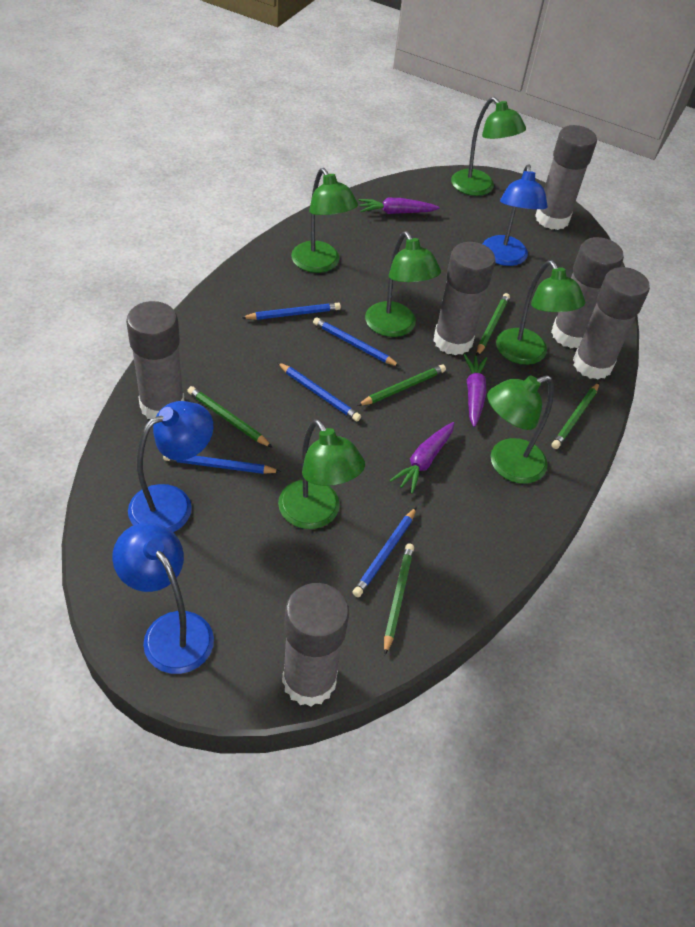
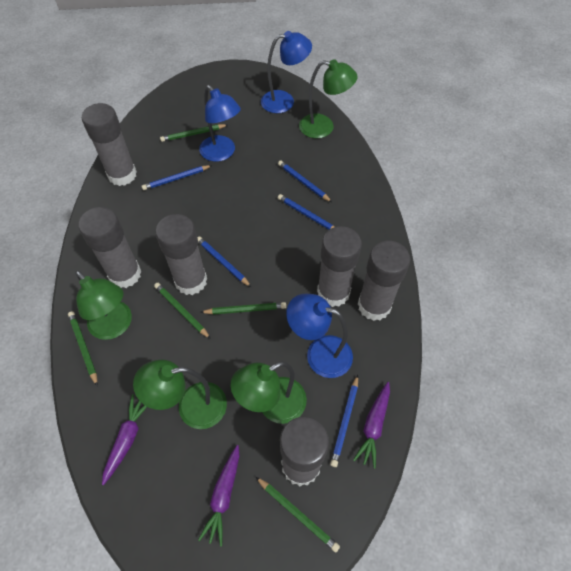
green lamp: 6 -> 4

